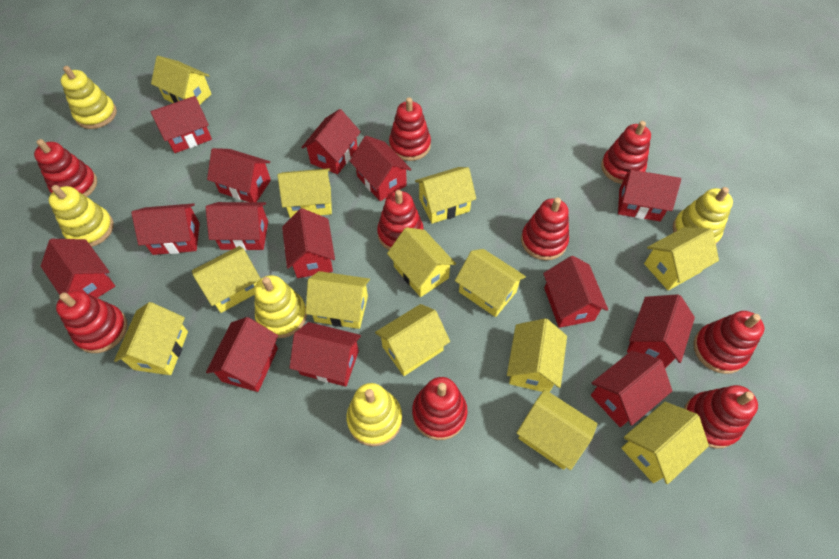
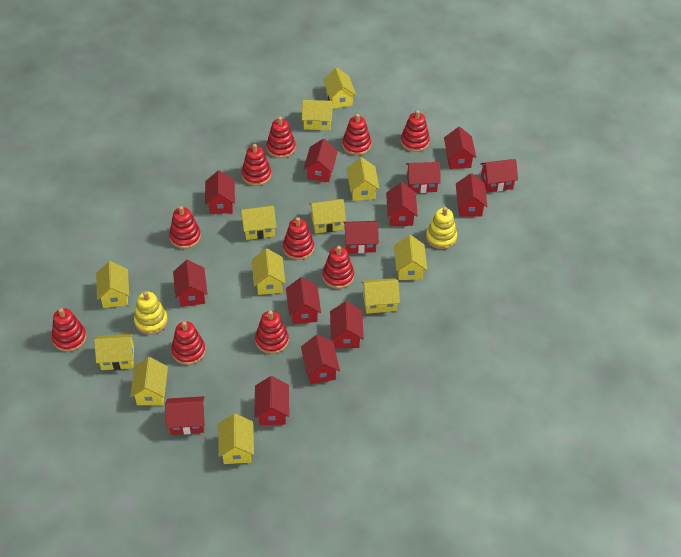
red stacking toy: 9 -> 10
yellow house: 13 -> 12
yellow stacking toy: 5 -> 2

